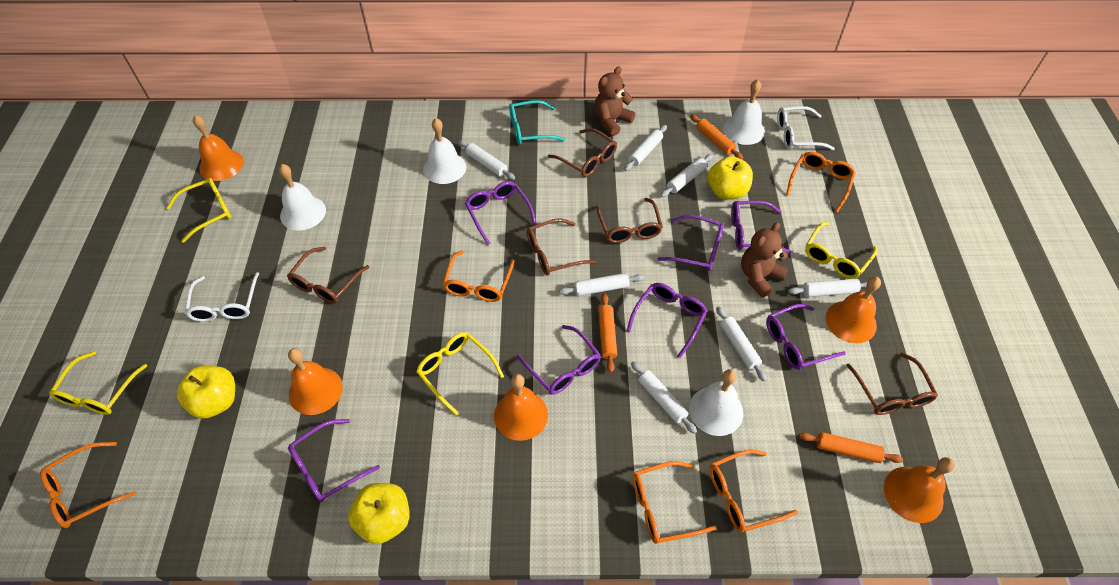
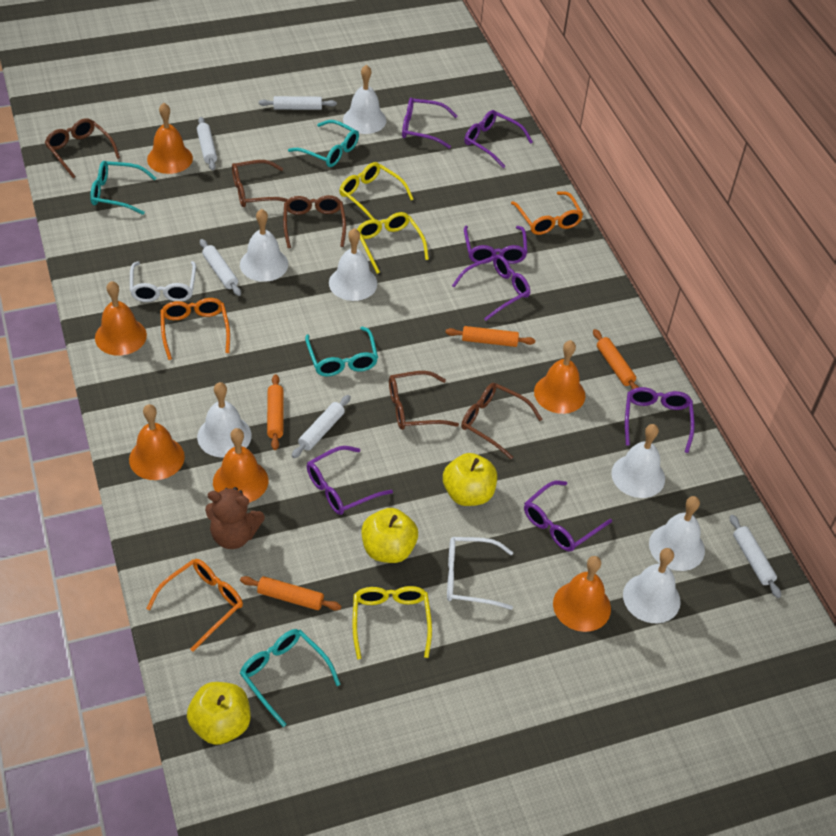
brown teddy bear: 2 -> 1
orange bell: 5 -> 6
orange glasses: 5 -> 3
orange rolling pin: 3 -> 4
turquoise glasses: 1 -> 4
white bell: 4 -> 7
white rolling pin: 7 -> 5
yellow glasses: 4 -> 3

